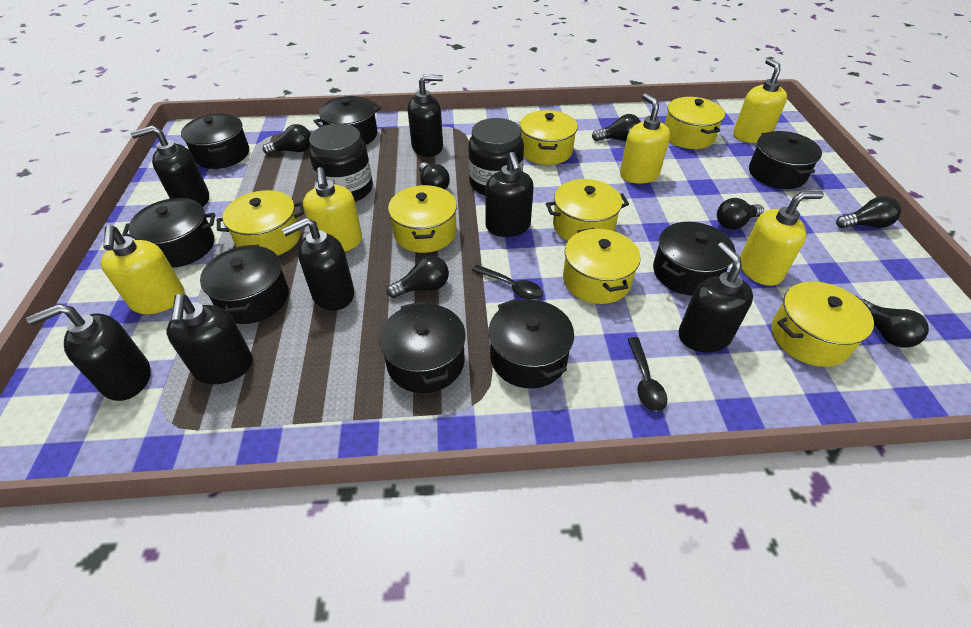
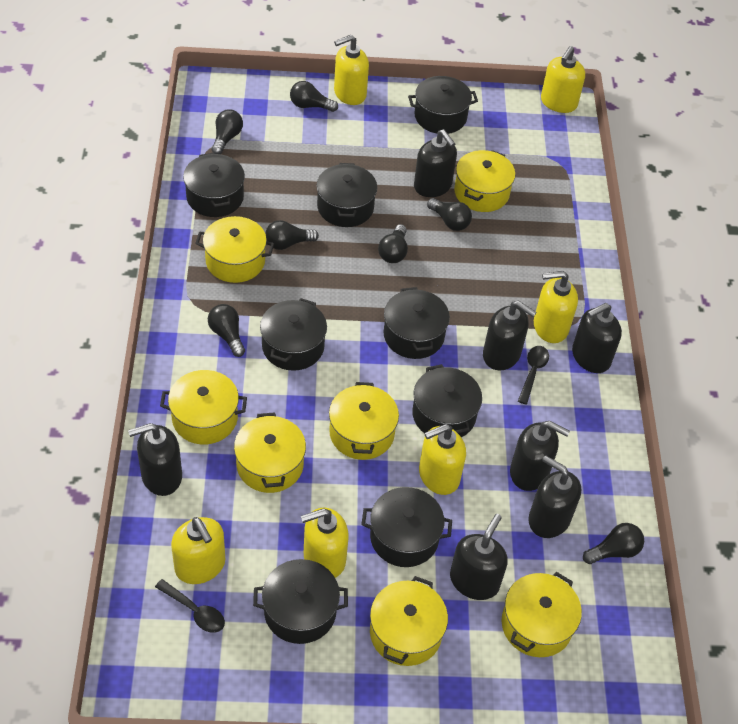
black jar: 2 -> 0
yellow soap dispenser: 5 -> 6

